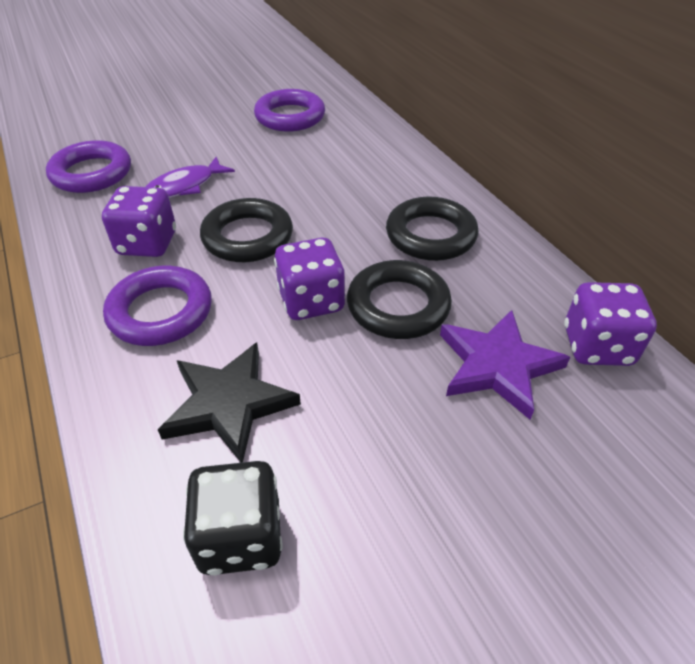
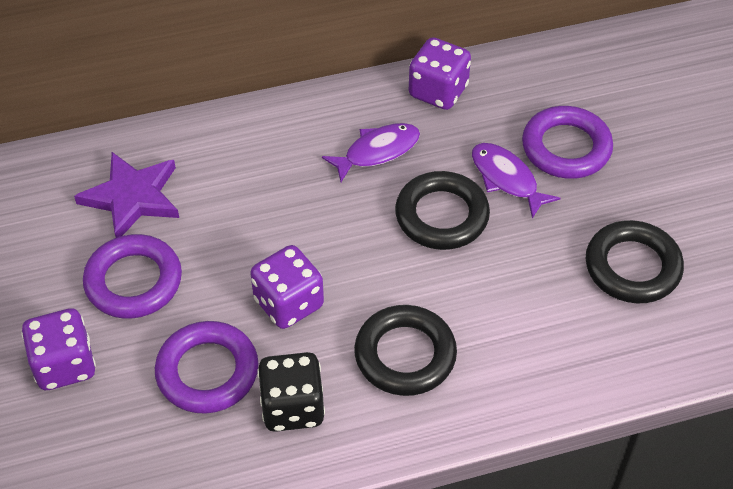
black star: 1 -> 0
purple fish: 1 -> 2

